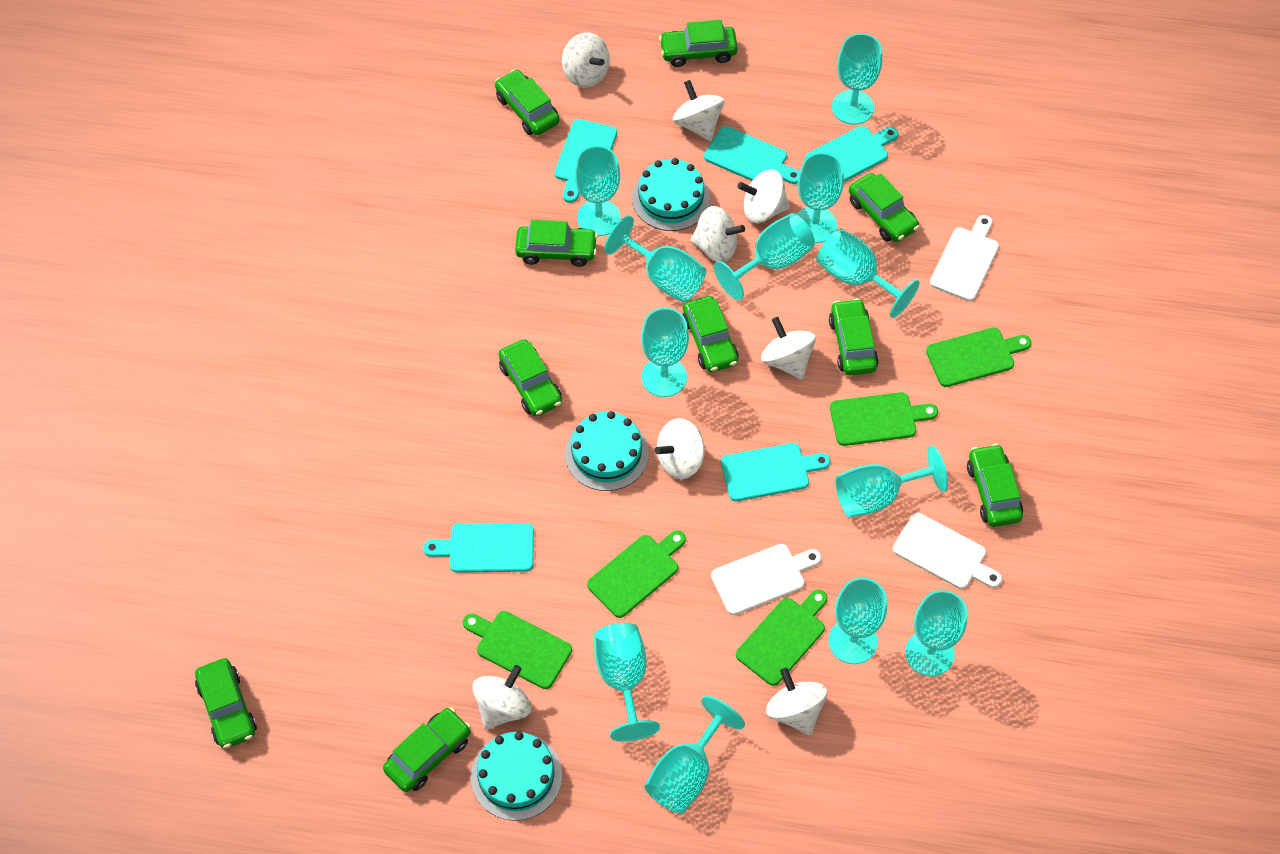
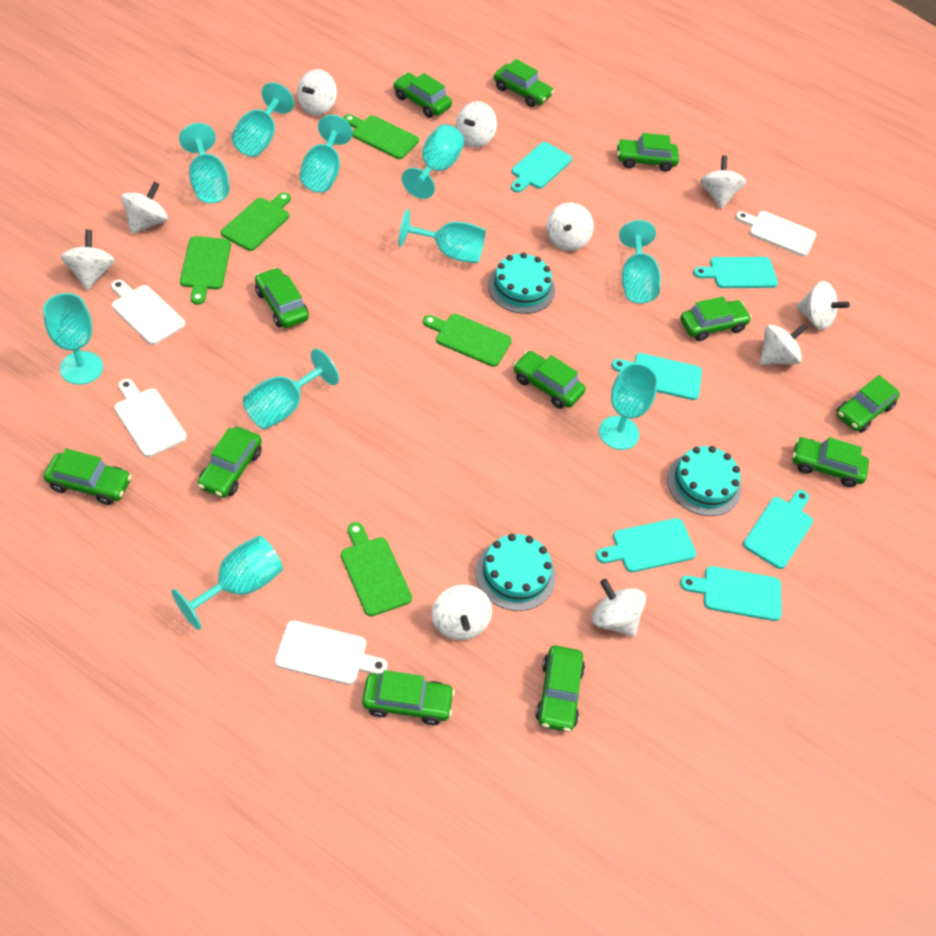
green car: 10 -> 12
turquoise cutting board: 5 -> 6
turquoise goblet: 12 -> 10
white cutting board: 3 -> 4
white spinning top: 8 -> 10

